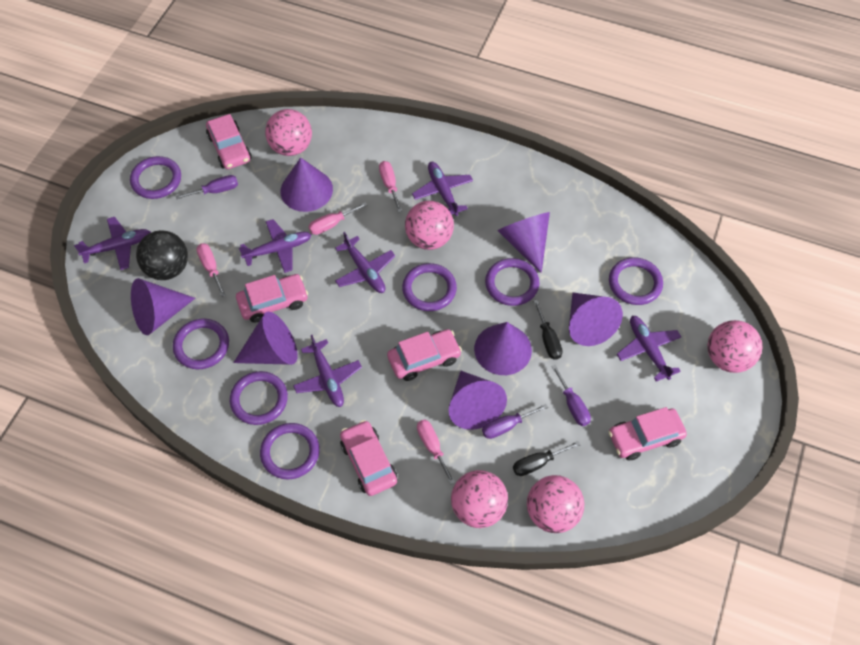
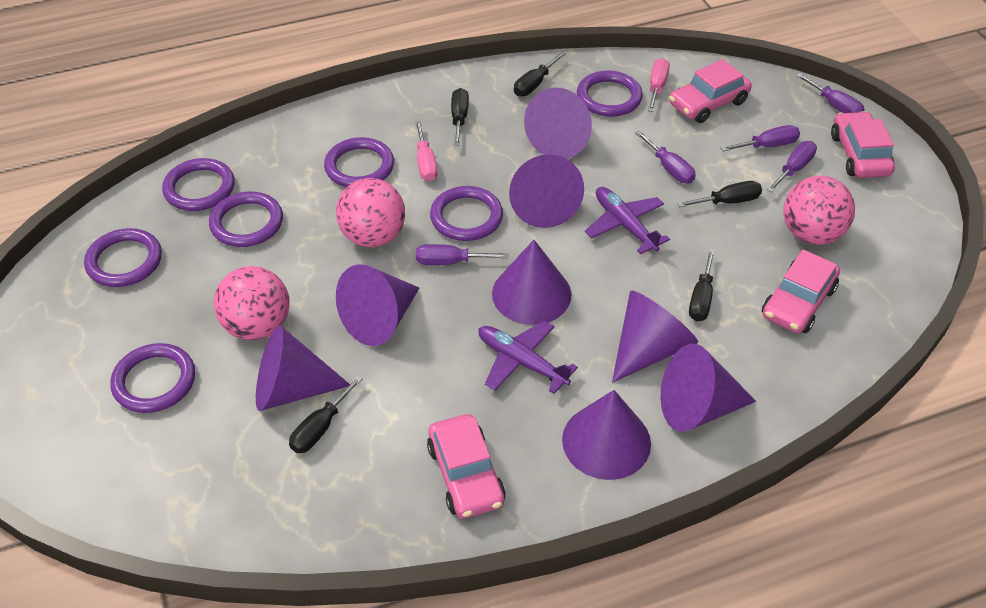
black ball: 1 -> 0
black screwdriver: 2 -> 5
pink ball: 5 -> 3
pink car: 5 -> 4
pink screwdriver: 4 -> 2
purple cone: 7 -> 8
purple plane: 6 -> 2
purple screwdriver: 3 -> 5

